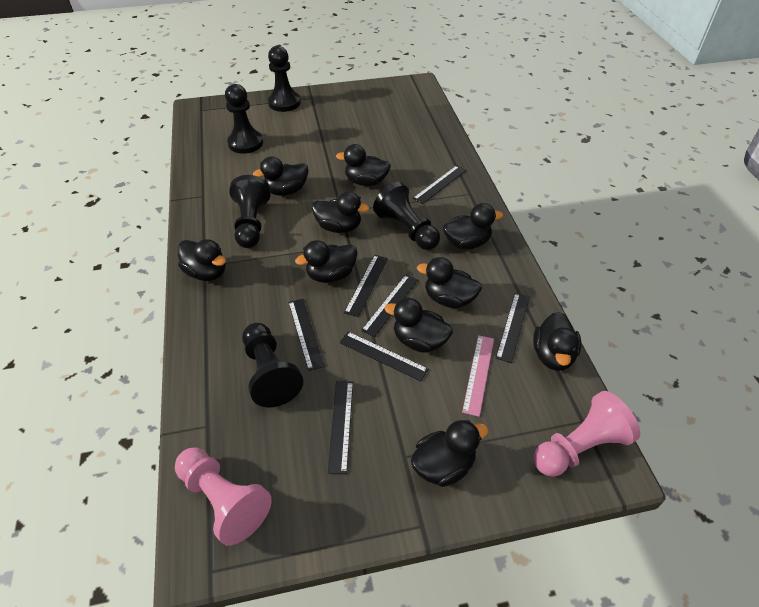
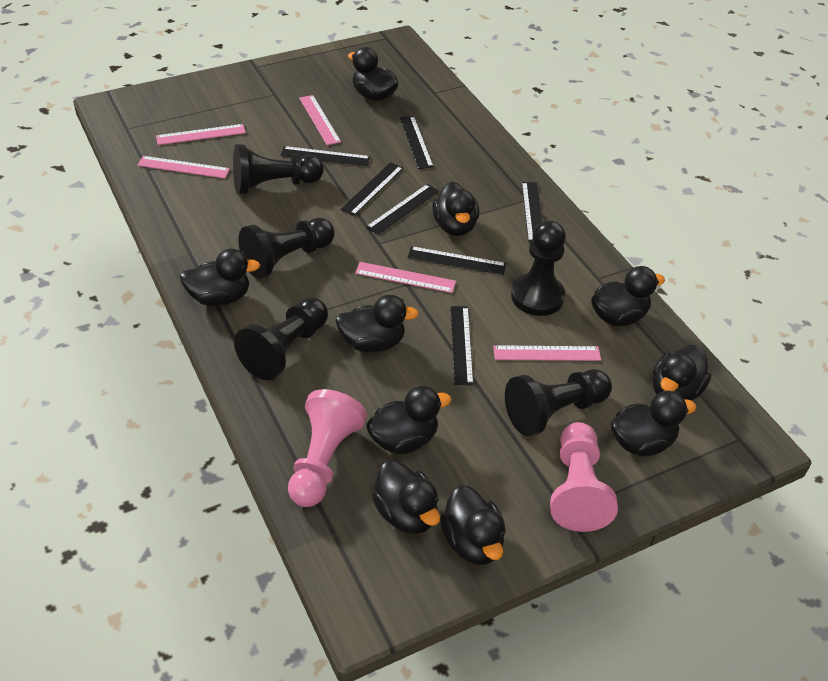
pink ruler: 1 -> 5

